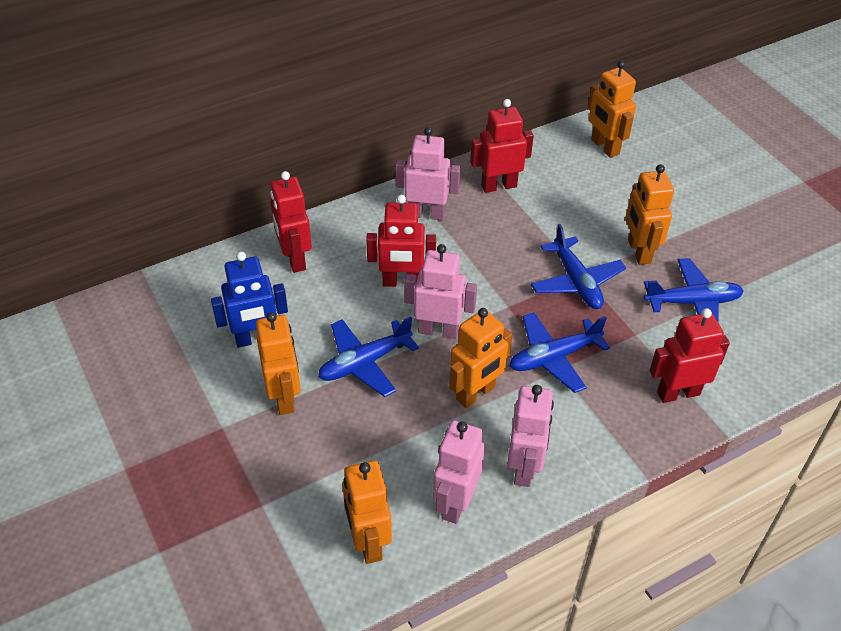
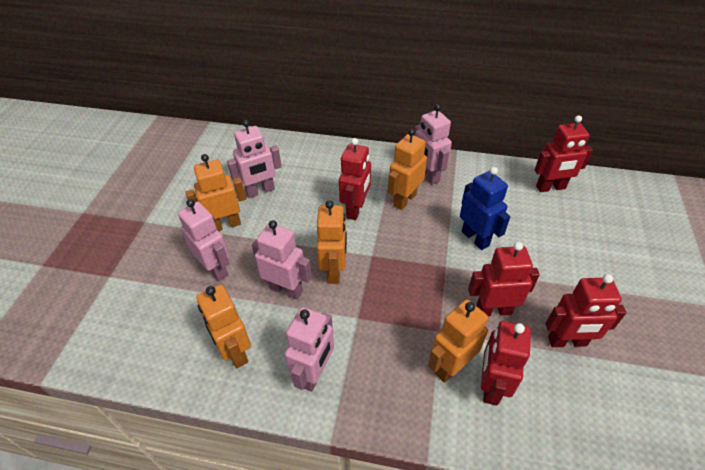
blue plane: 4 -> 0
pink robot: 4 -> 5
red robot: 4 -> 5

